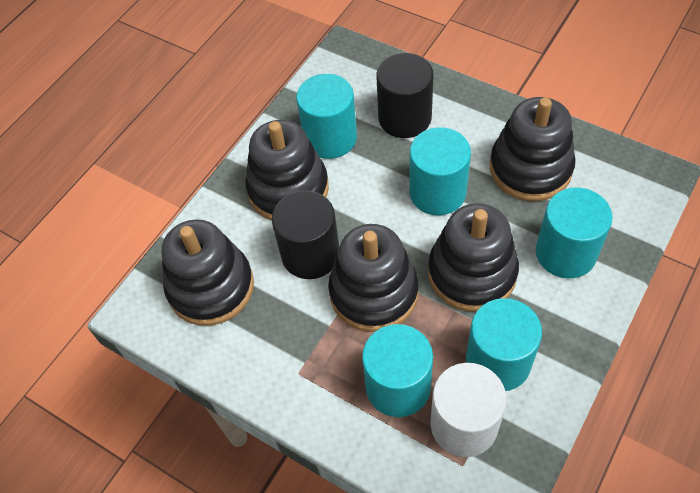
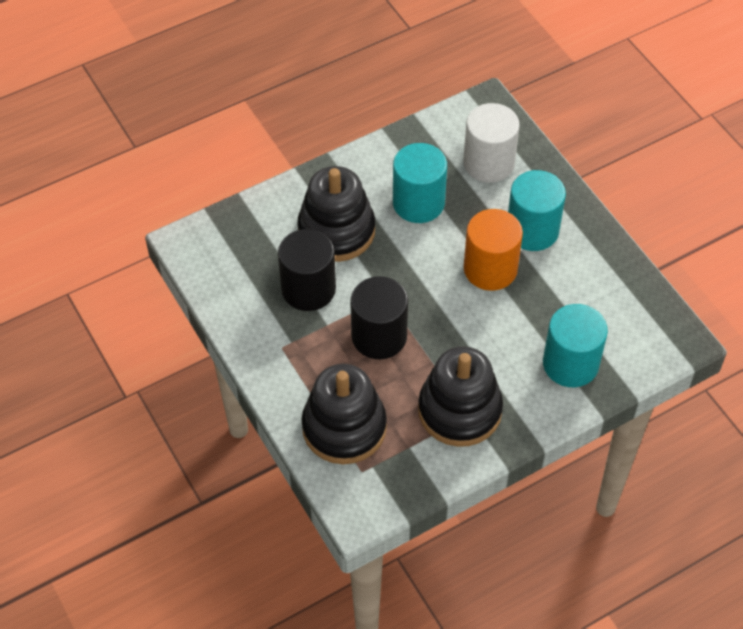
black stacking toy: 5 -> 3
orange cylinder: 0 -> 1
turquoise cylinder: 5 -> 3

